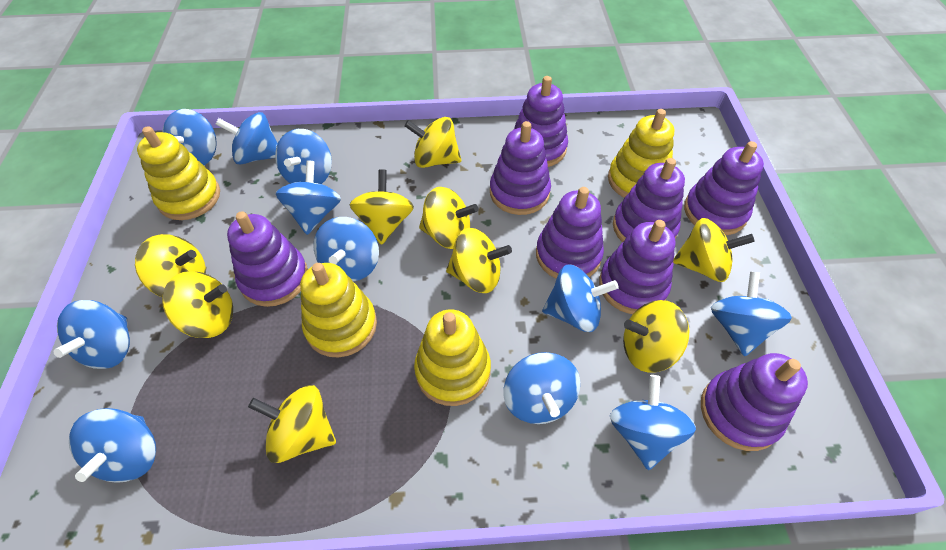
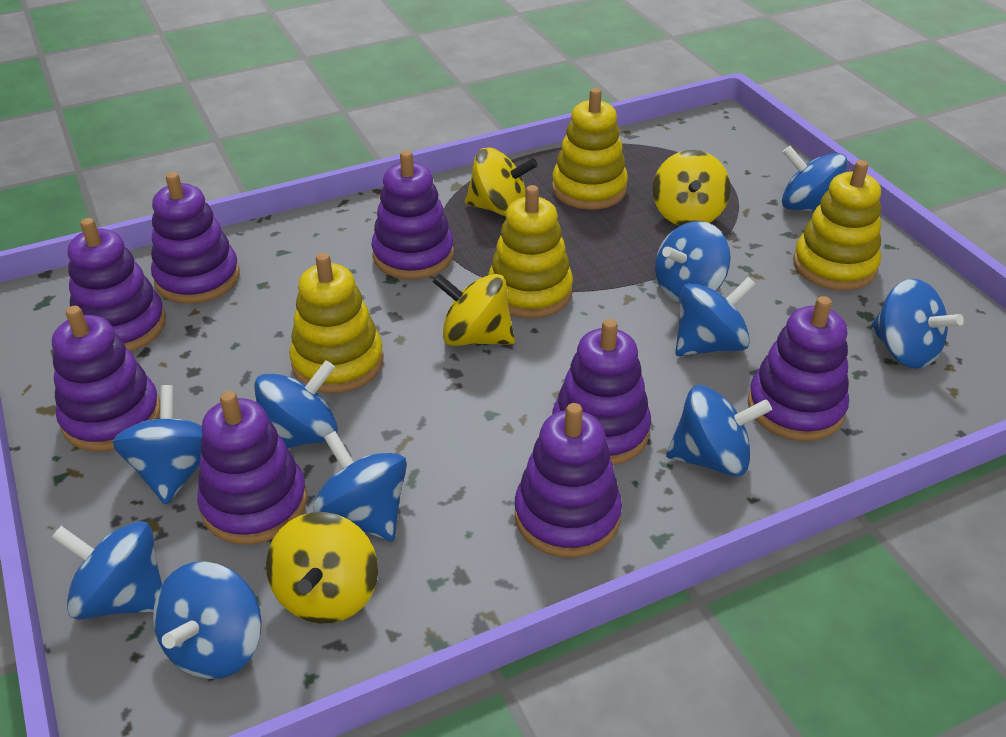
blue spinning top: 11 -> 10
yellow spinning top: 9 -> 4

